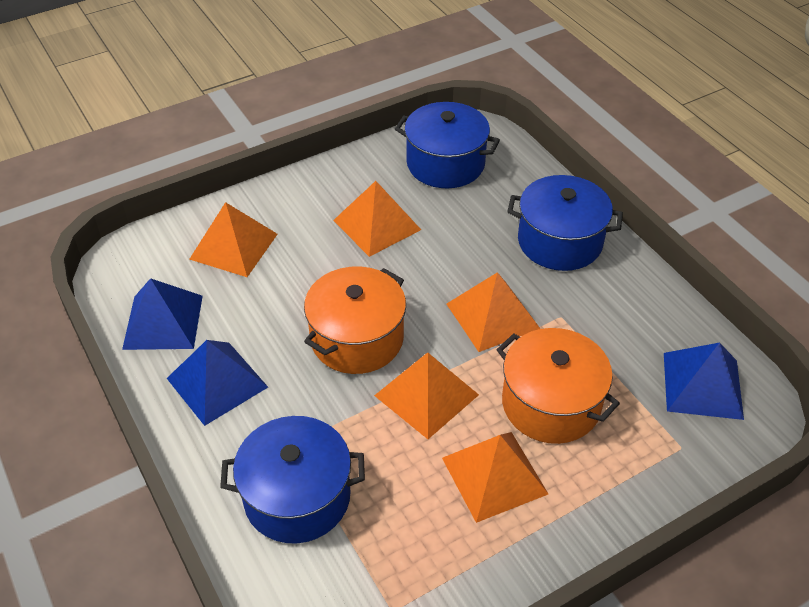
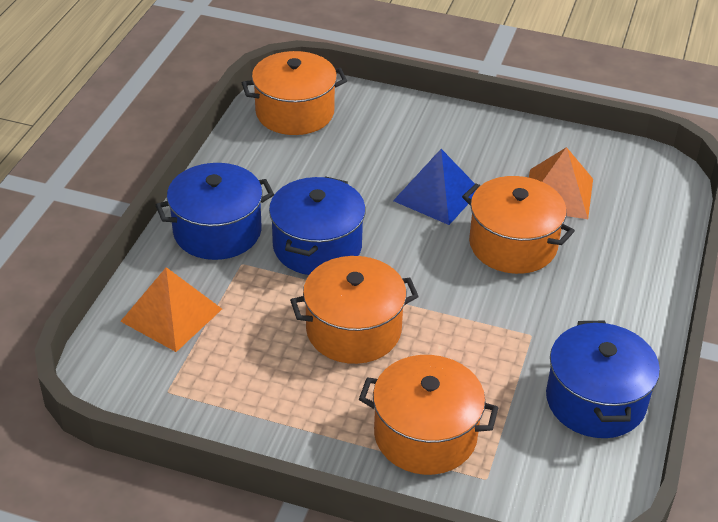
blue pyramid: 3 -> 1
orange pot: 2 -> 4
orange pyramid: 5 -> 2

